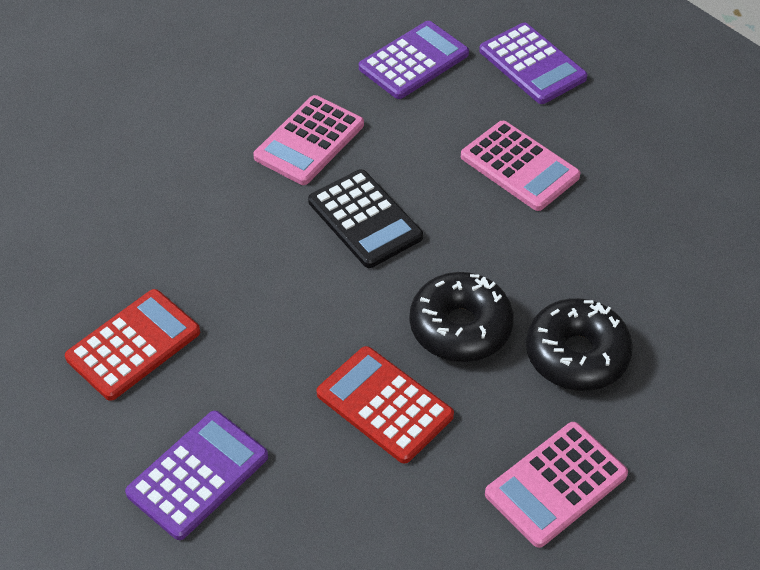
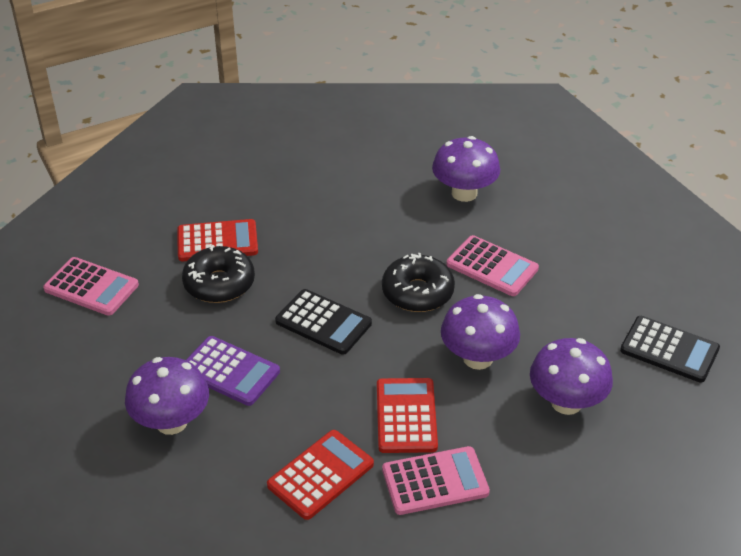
black calculator: 1 -> 2
purple calculator: 3 -> 1
purple mushroom: 0 -> 4
red calculator: 2 -> 3

